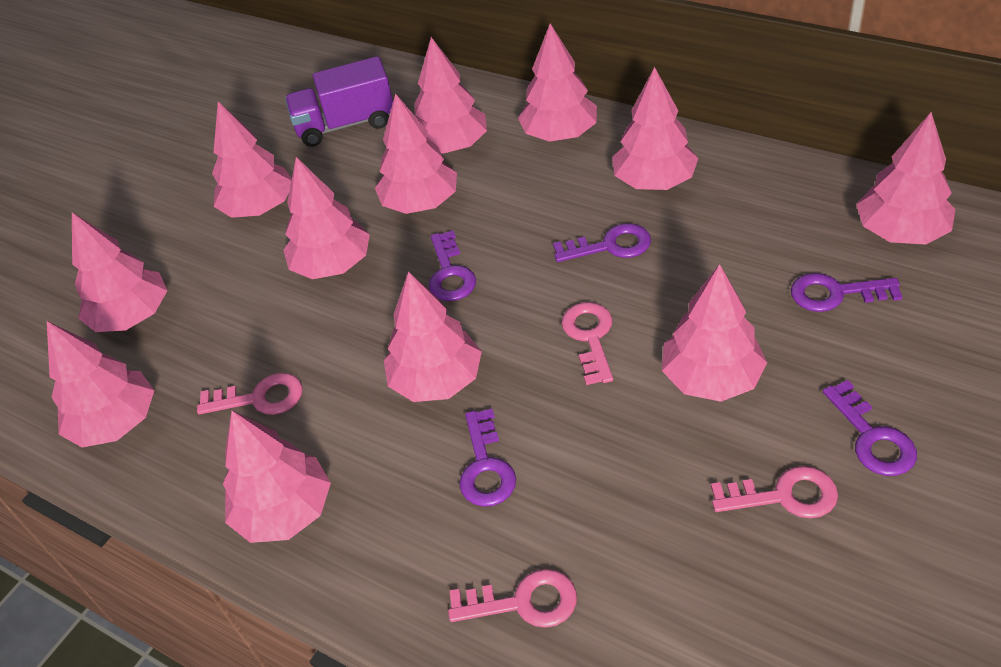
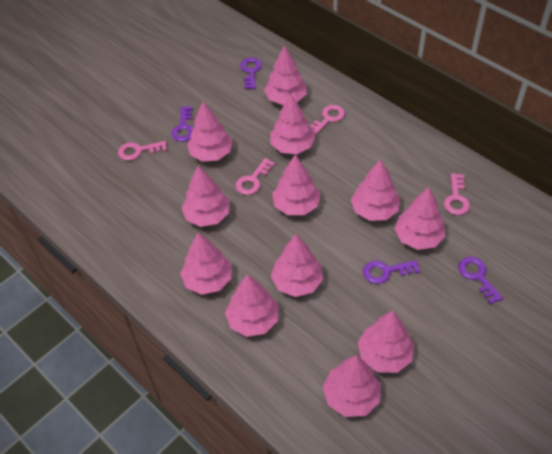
purple key: 5 -> 4
purple truck: 1 -> 0

